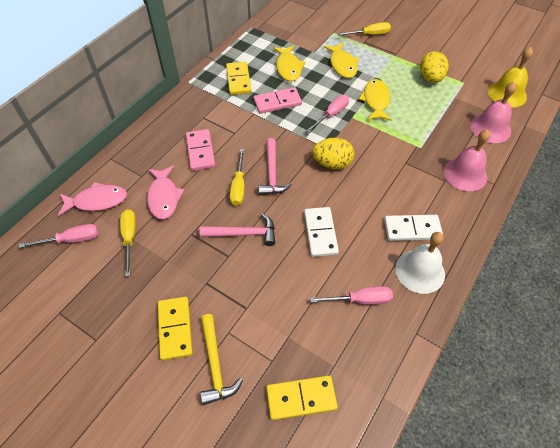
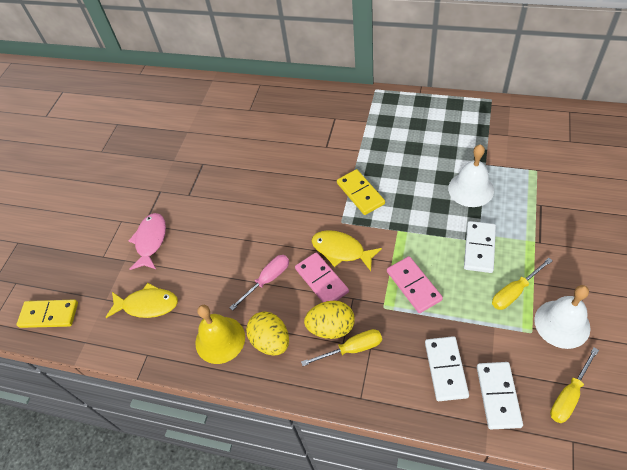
pink bell: 2 -> 0
pink fish: 2 -> 1
pink hammer: 2 -> 0
pink screwdriver: 3 -> 1
white bell: 1 -> 2
white domino: 2 -> 3
yellow domino: 3 -> 2
yellow fish: 3 -> 2
yellow hammer: 1 -> 0

